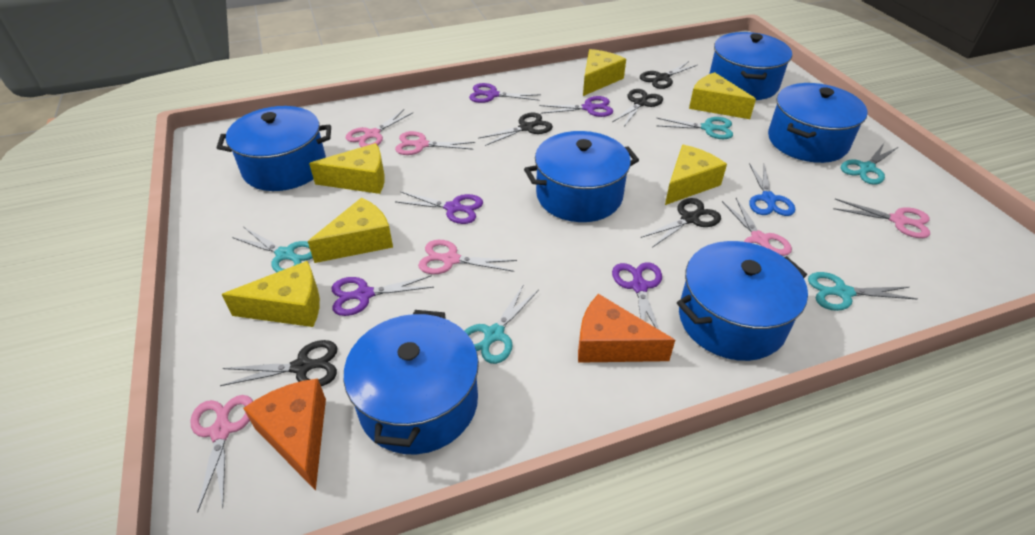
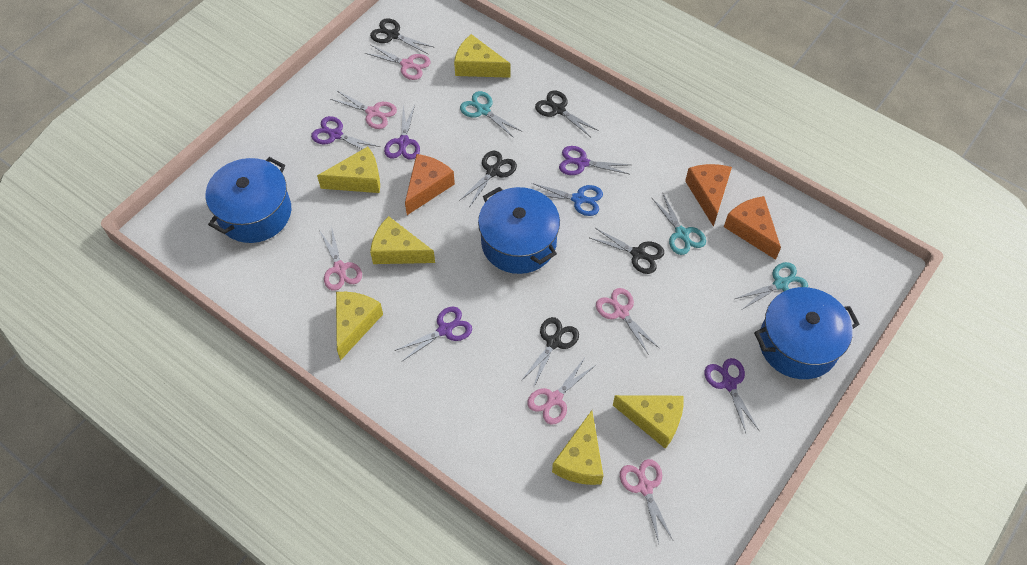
blue pot: 6 -> 3
orange cheese: 2 -> 3
turquoise scissors: 5 -> 3

